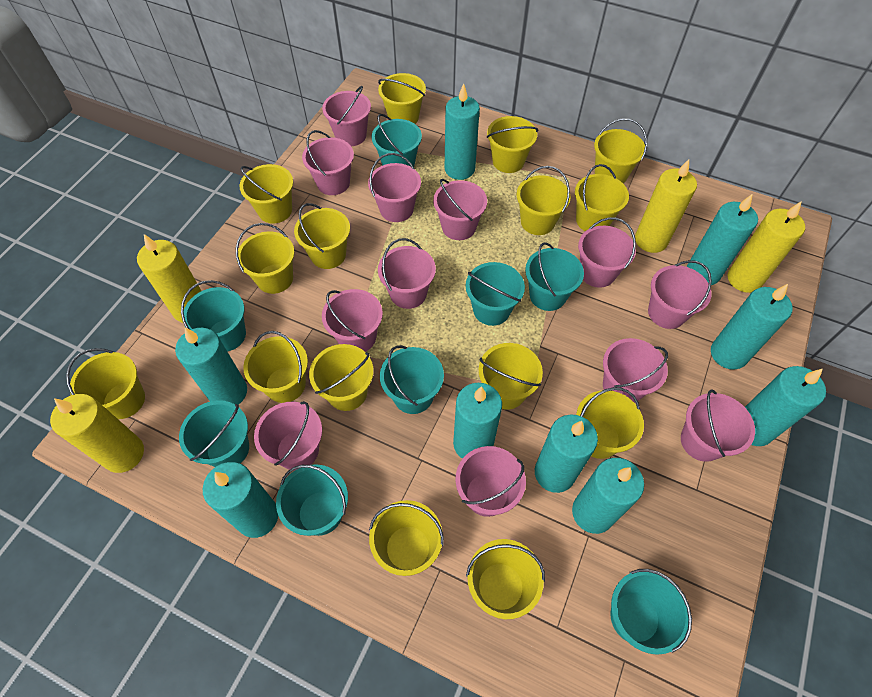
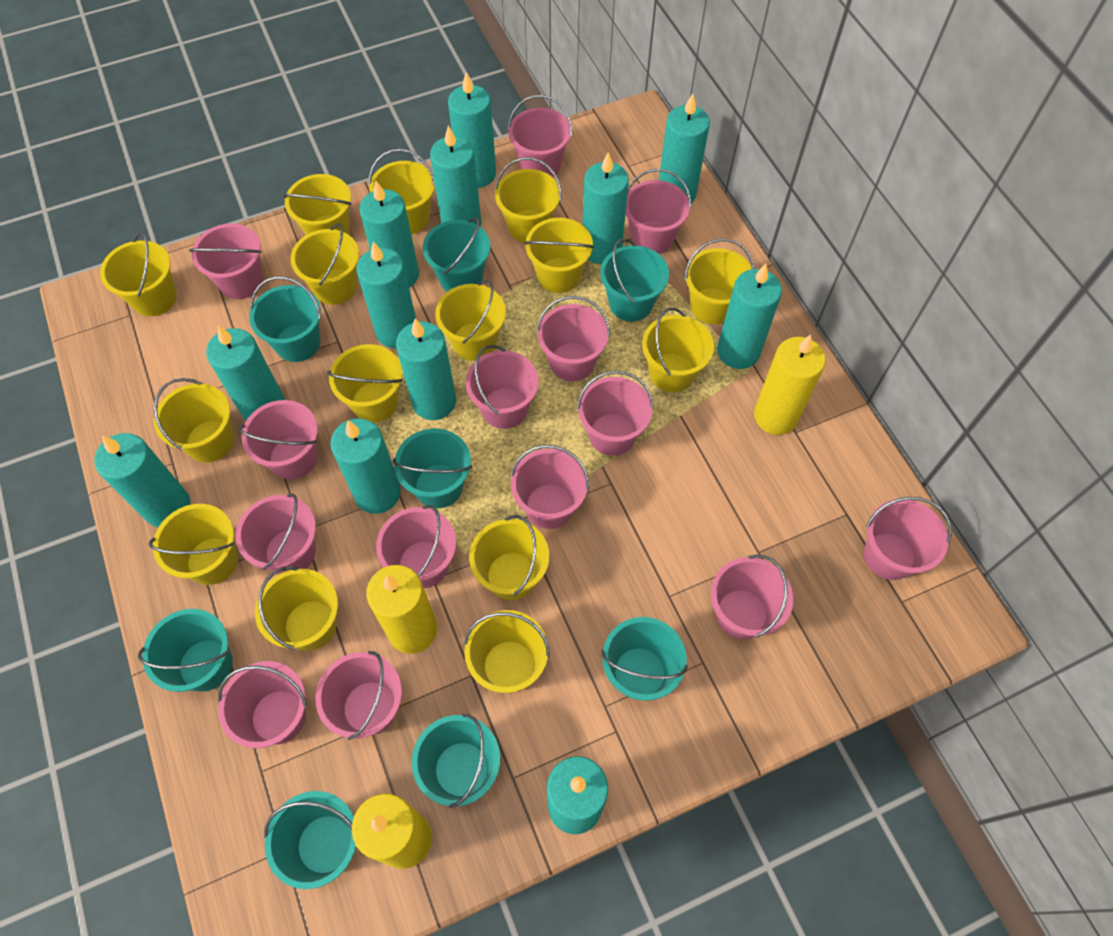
pink bucket: 12 -> 14
turquoise candle: 9 -> 12
yellow candle: 4 -> 3

